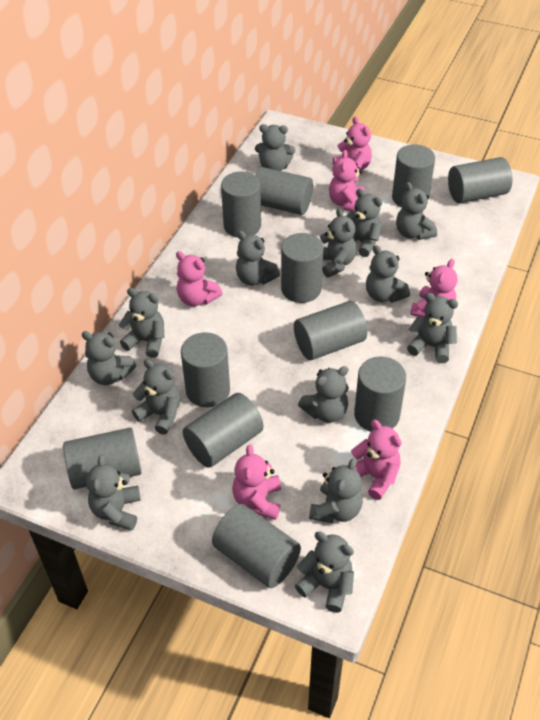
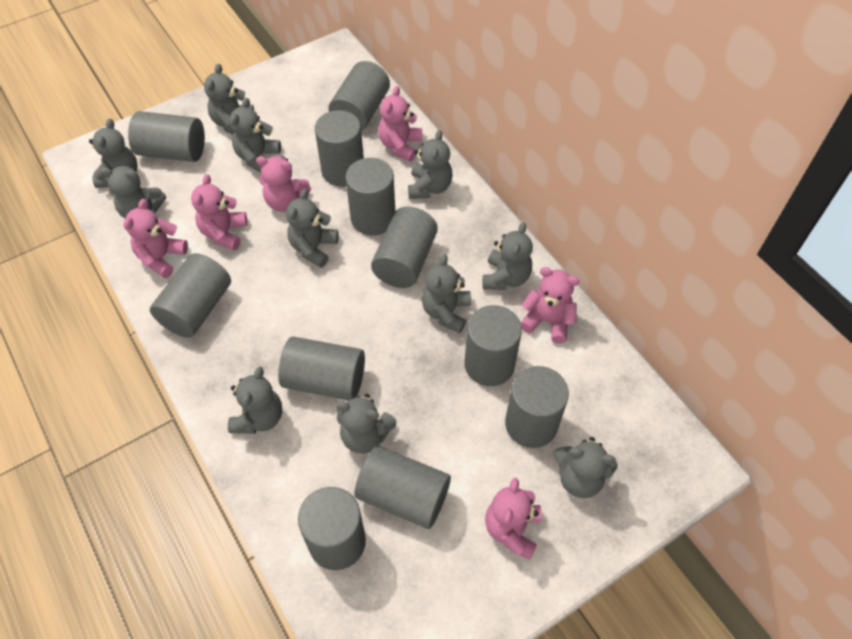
grey teddy bear: 14 -> 11

